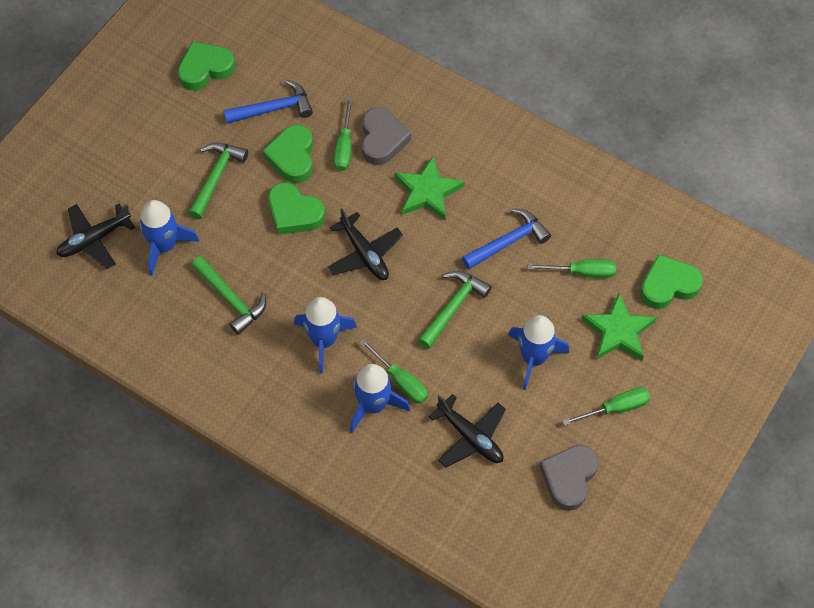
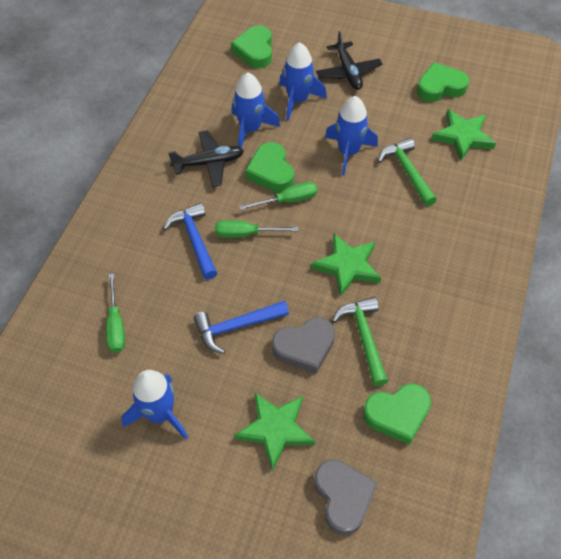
black plane: 3 -> 2
green hammer: 3 -> 2
green screwdriver: 4 -> 3
green star: 2 -> 3

